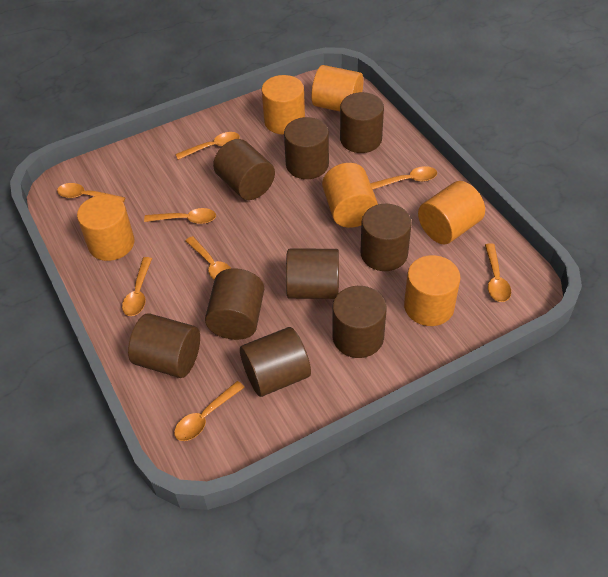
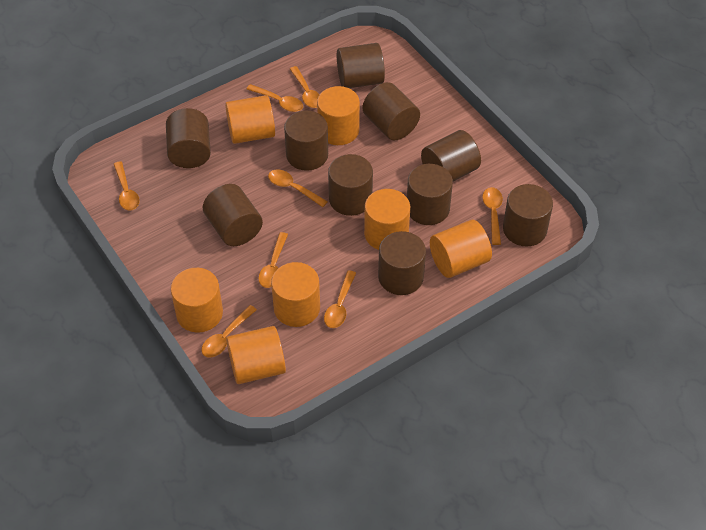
brown cylinder: 9 -> 10
orange cylinder: 6 -> 7

